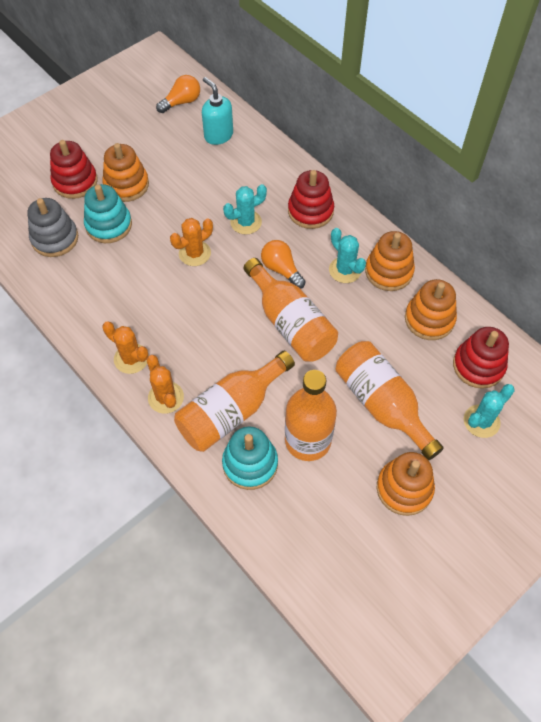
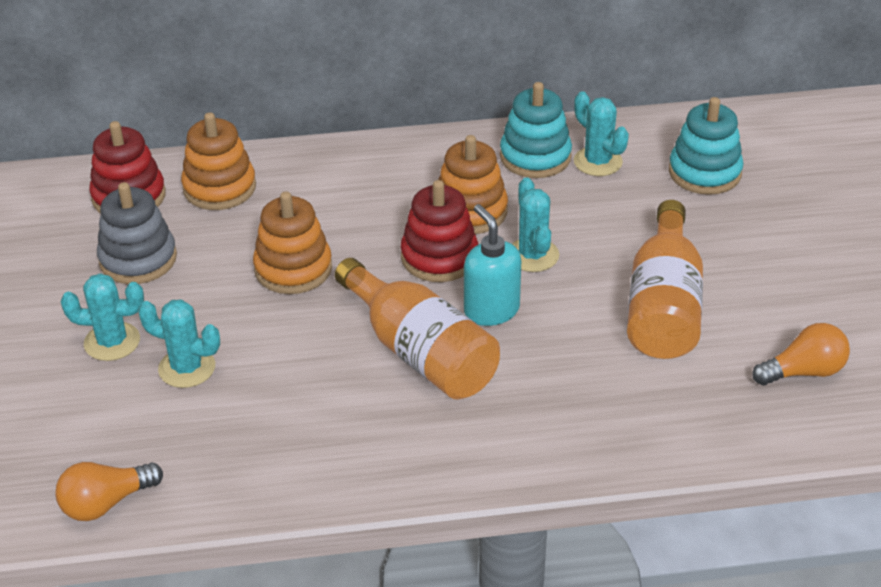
orange bottle: 4 -> 2
orange cactus: 3 -> 0
orange stacking toy: 4 -> 3
red stacking toy: 3 -> 2
turquoise cactus: 3 -> 4

